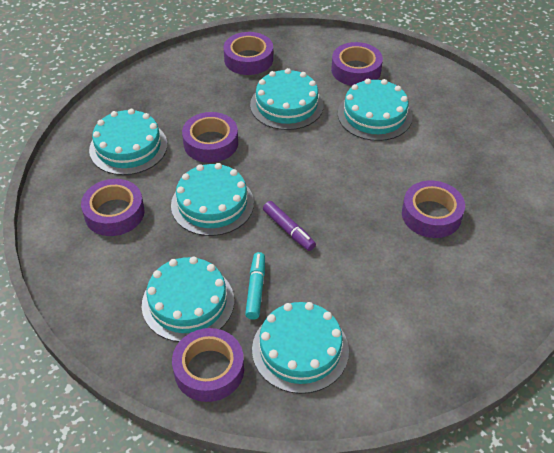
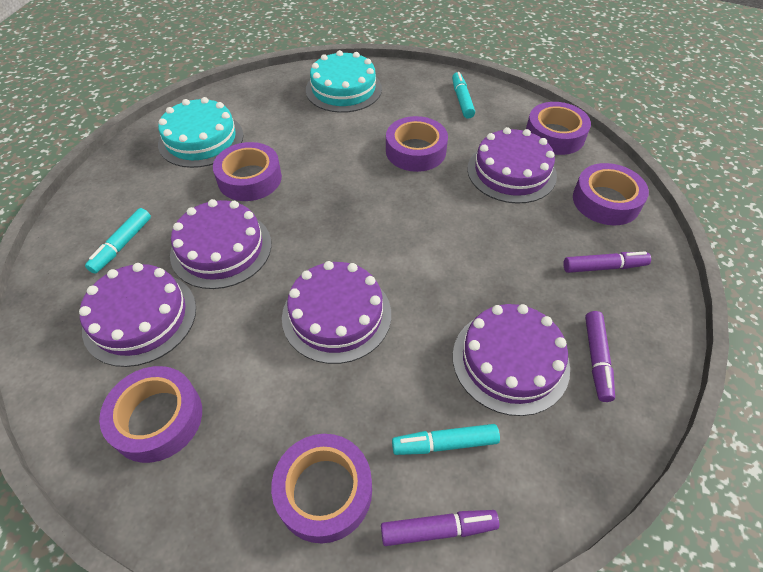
purple cake: 0 -> 5
purple marker: 1 -> 3
turquoise cake: 6 -> 2
turquoise marker: 1 -> 3

